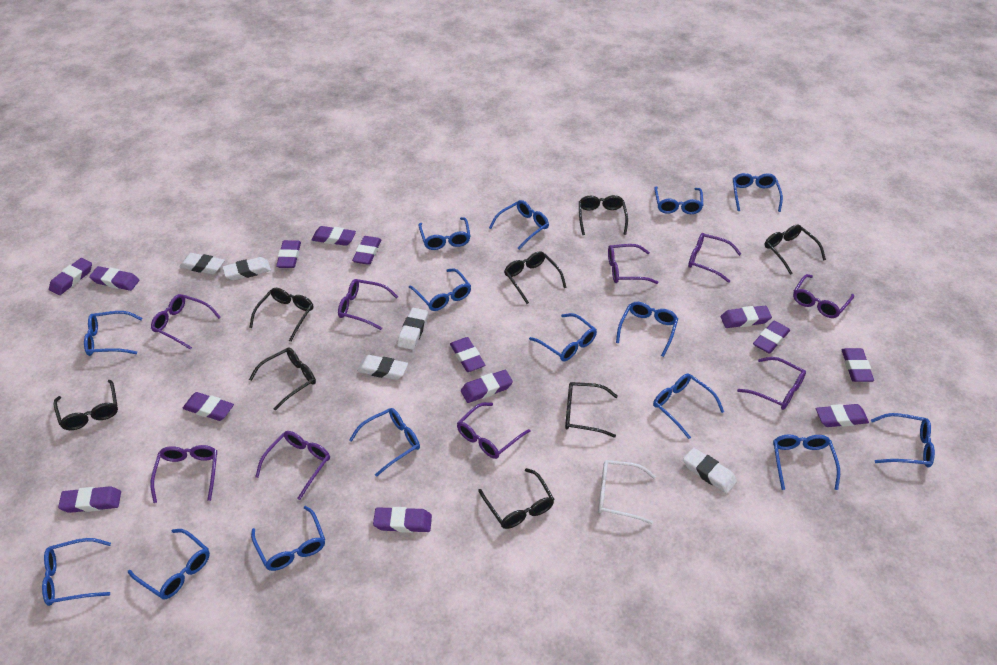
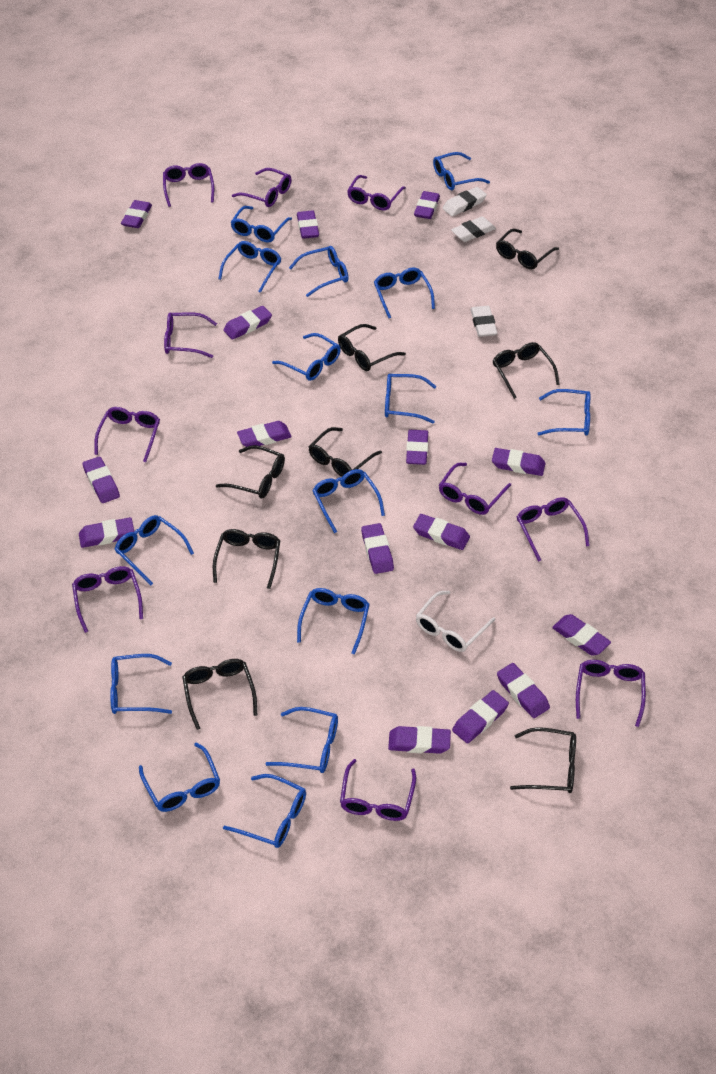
purple eraser: 14 -> 15
purple glasses: 9 -> 10
white eraser: 5 -> 3

